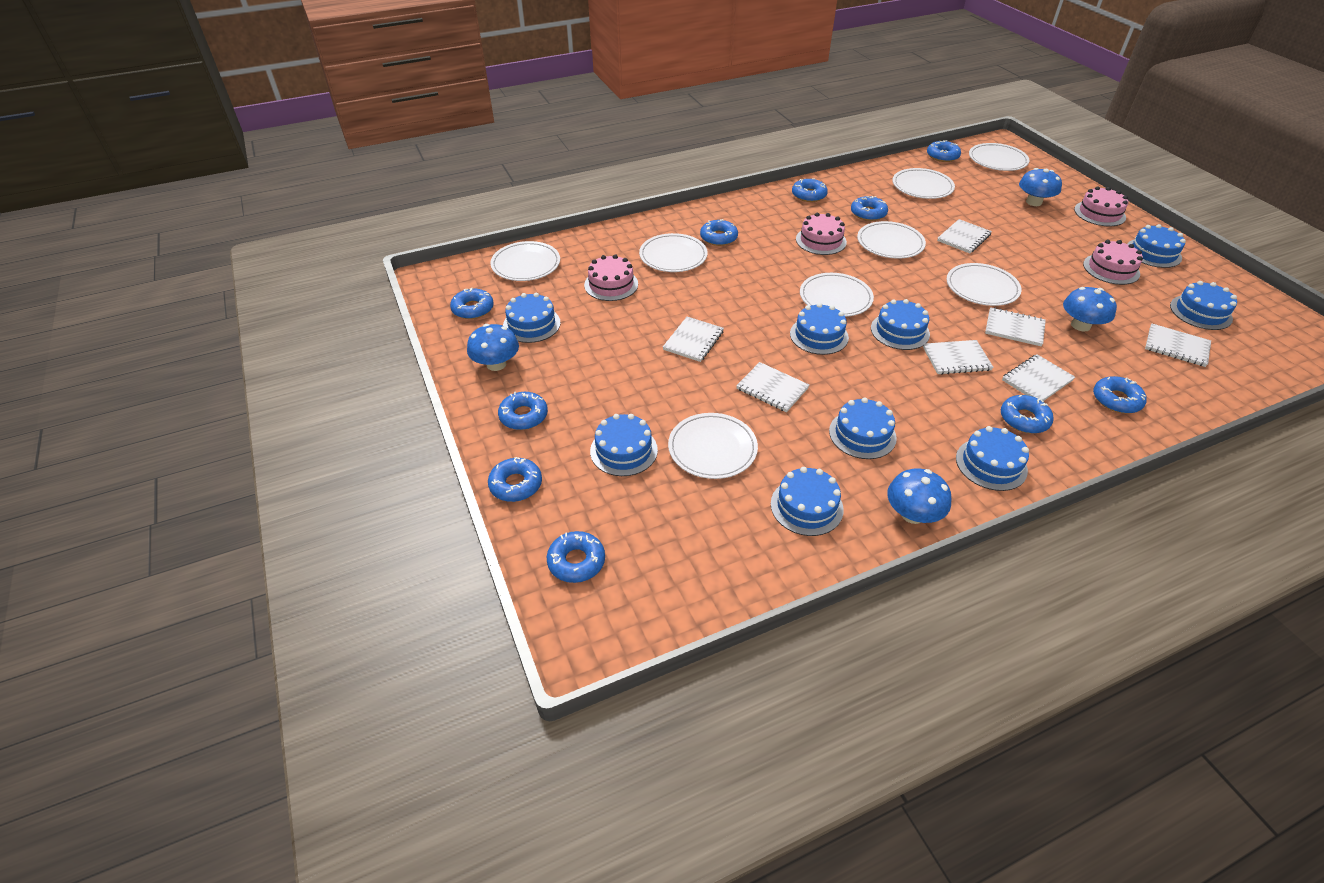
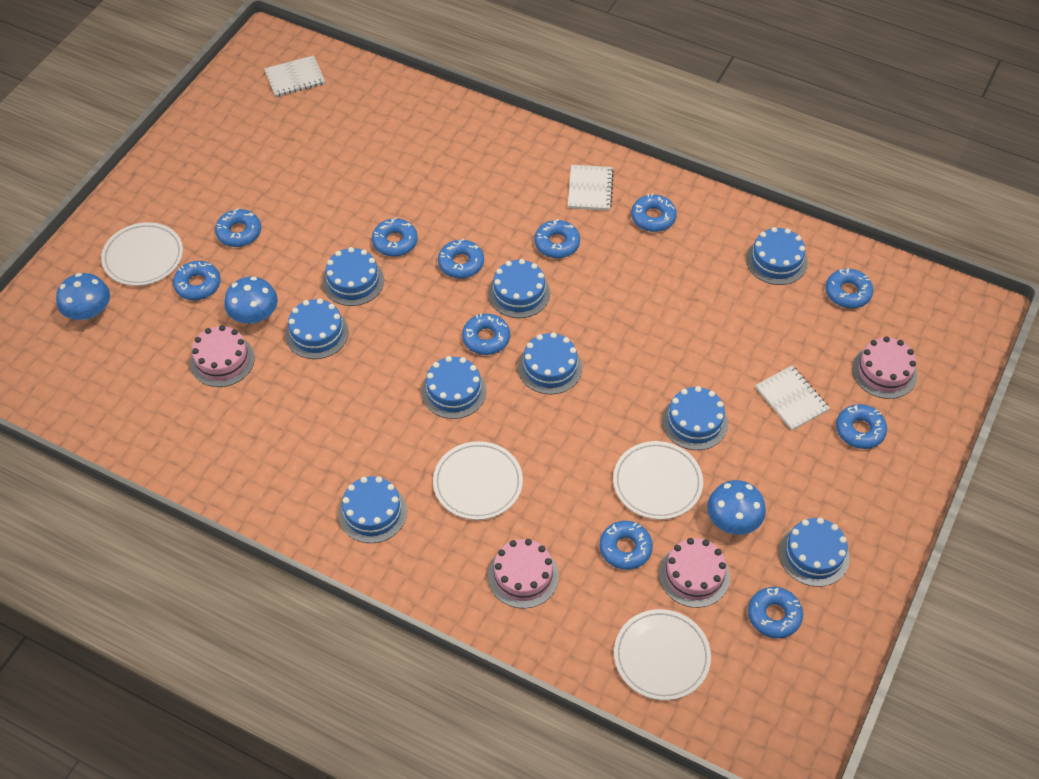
blue donut: 10 -> 11
blue mushroom: 4 -> 3
white notebook: 7 -> 3
white plate: 8 -> 4

